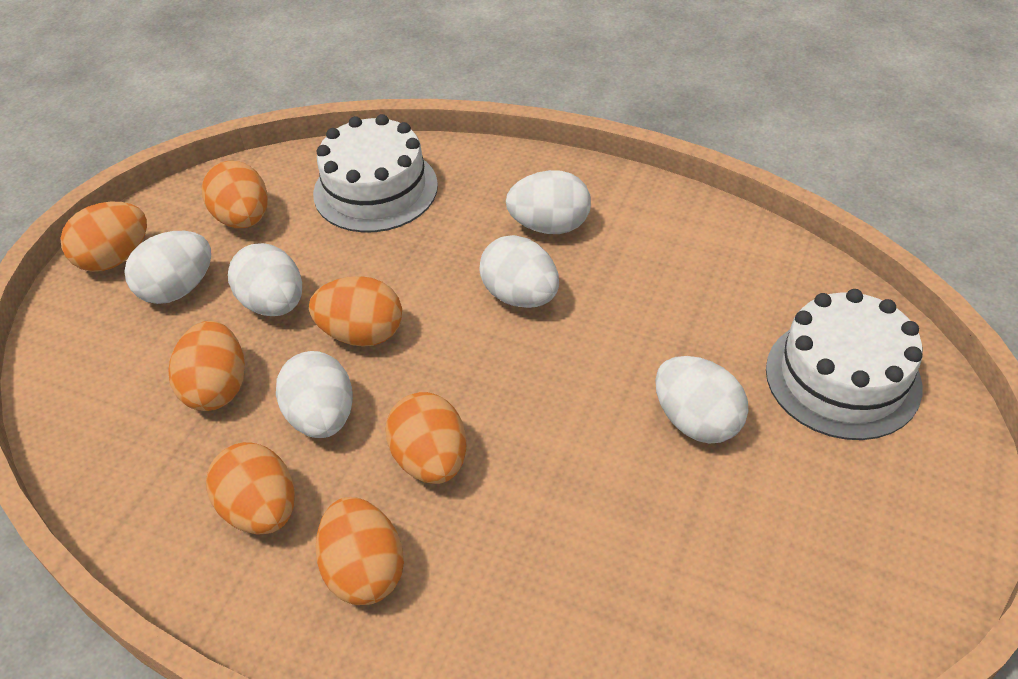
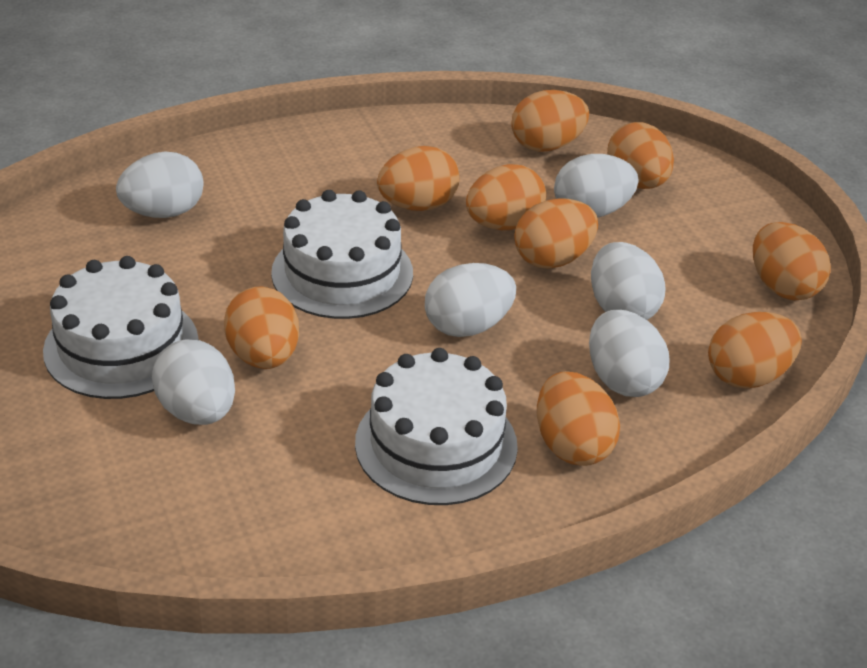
orange egg: 7 -> 9
white cake: 2 -> 3

